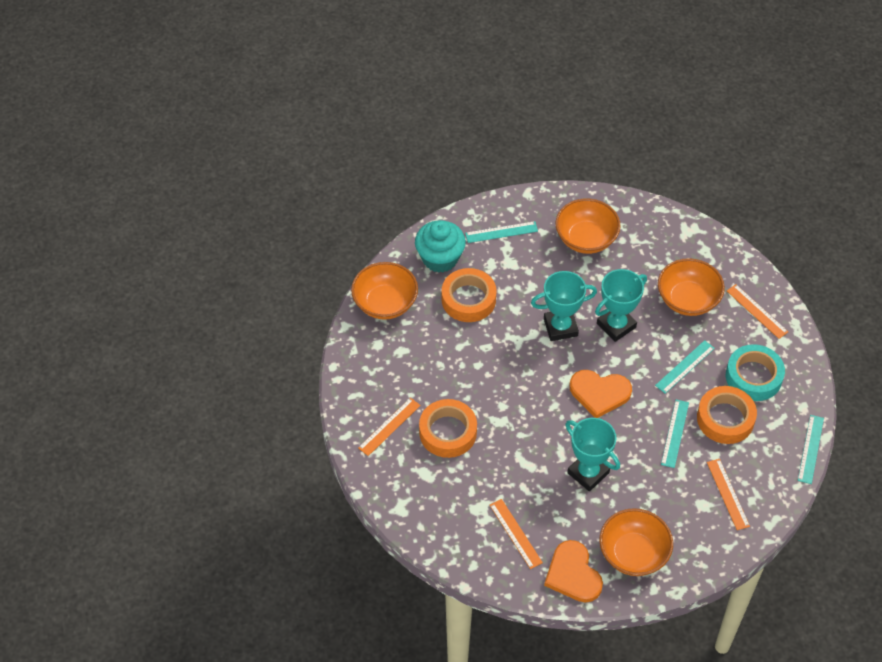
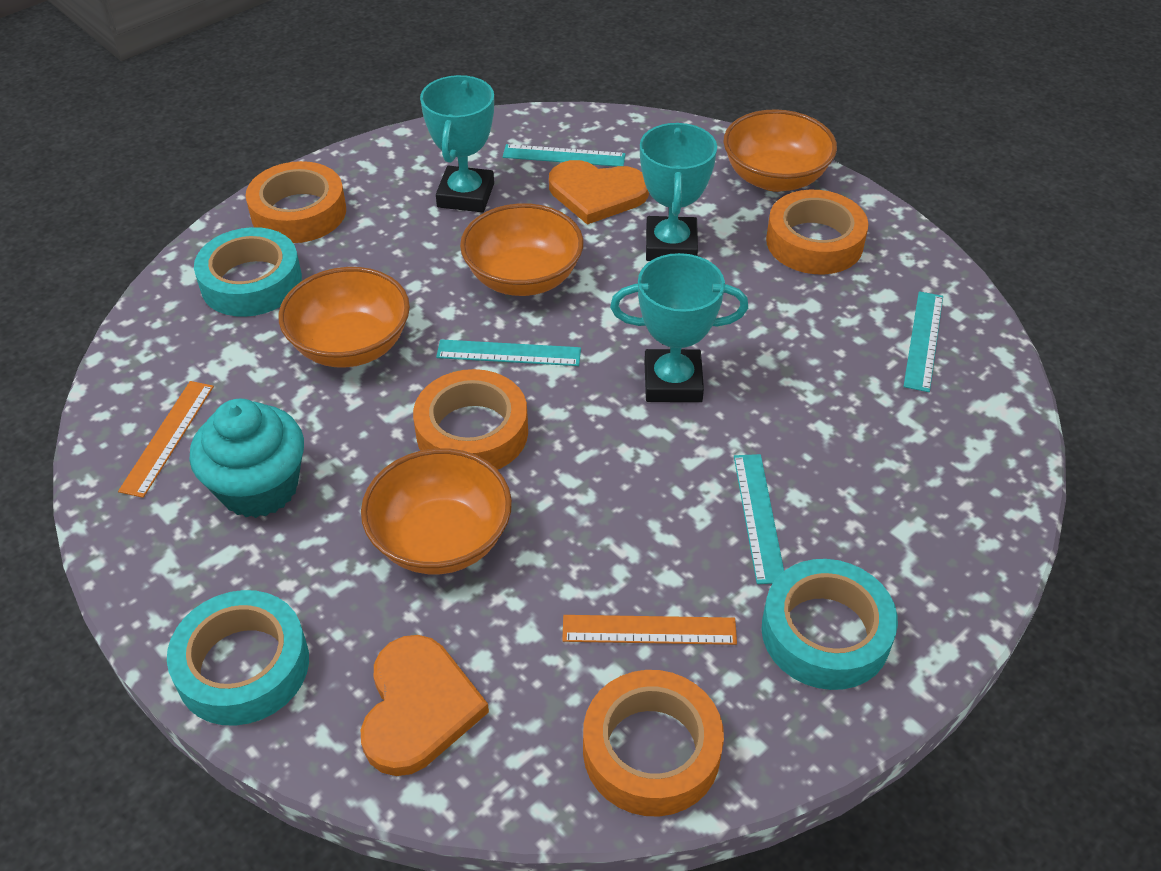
orange ruler: 4 -> 2
orange tape: 3 -> 4
turquoise tape: 1 -> 3

